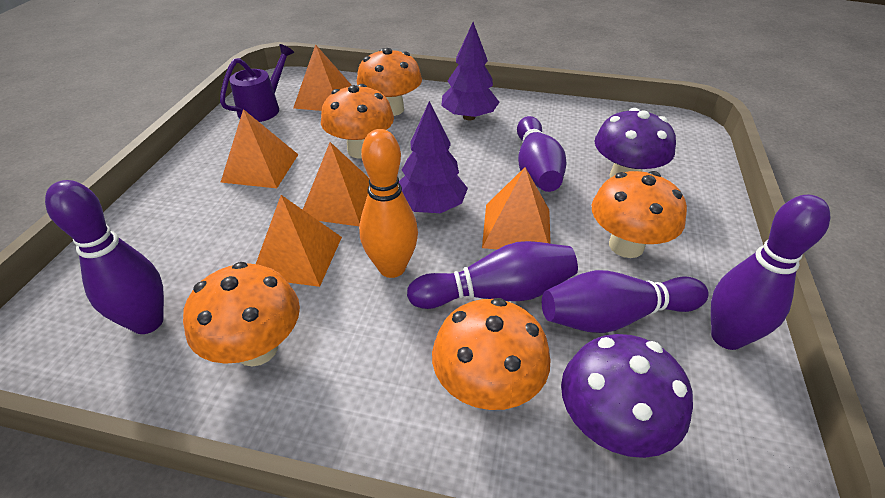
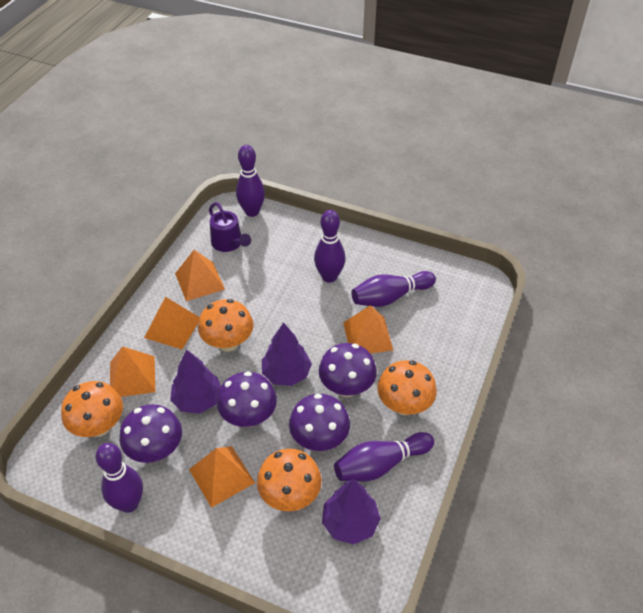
orange bowling pin: 1 -> 0
orange mushroom: 5 -> 4
purple mushroom: 2 -> 4
purple tree: 2 -> 3

